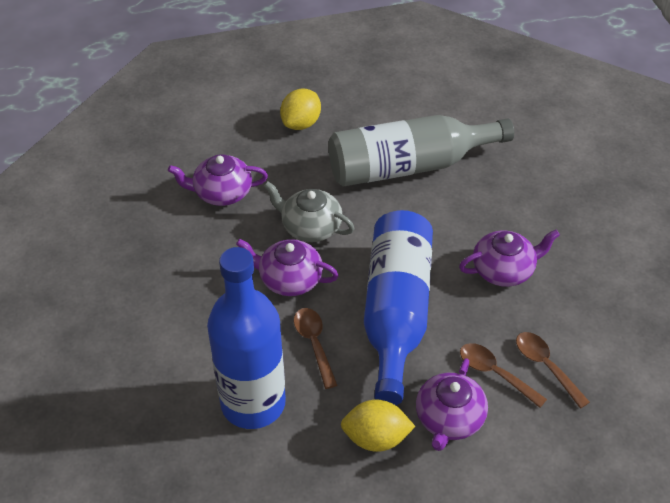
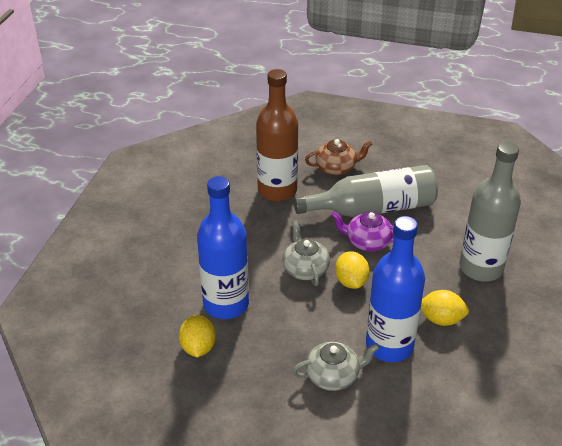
brown bottle: 0 -> 1
brown spoon: 3 -> 0
brown teapot: 0 -> 1
grey bottle: 1 -> 2
grey teapot: 1 -> 2
purple teapot: 4 -> 1
yellow lemon: 2 -> 3

